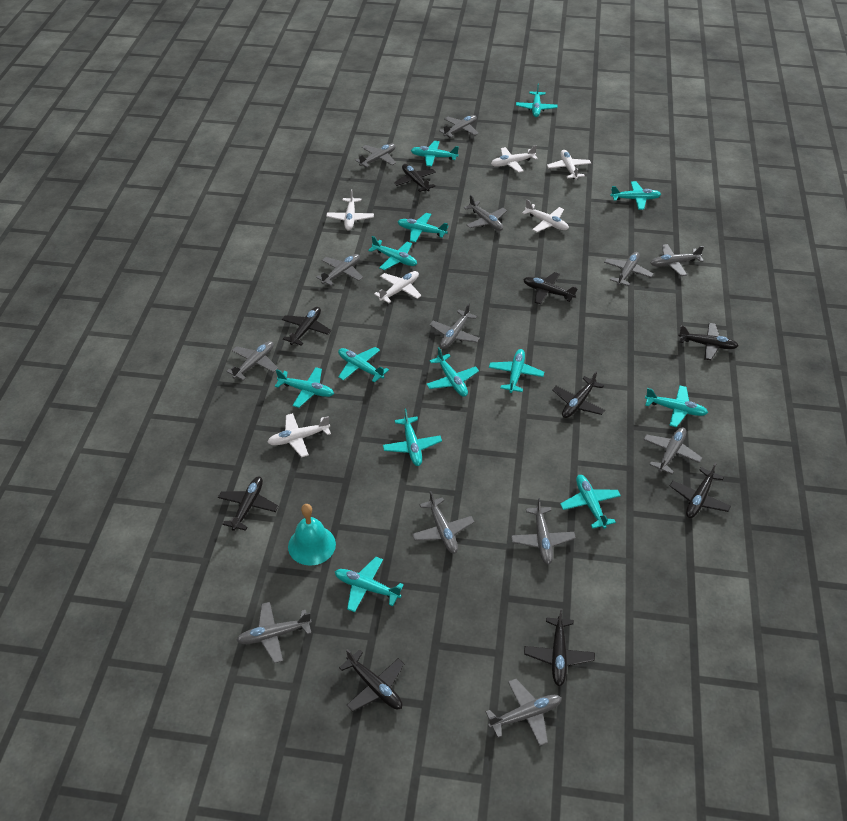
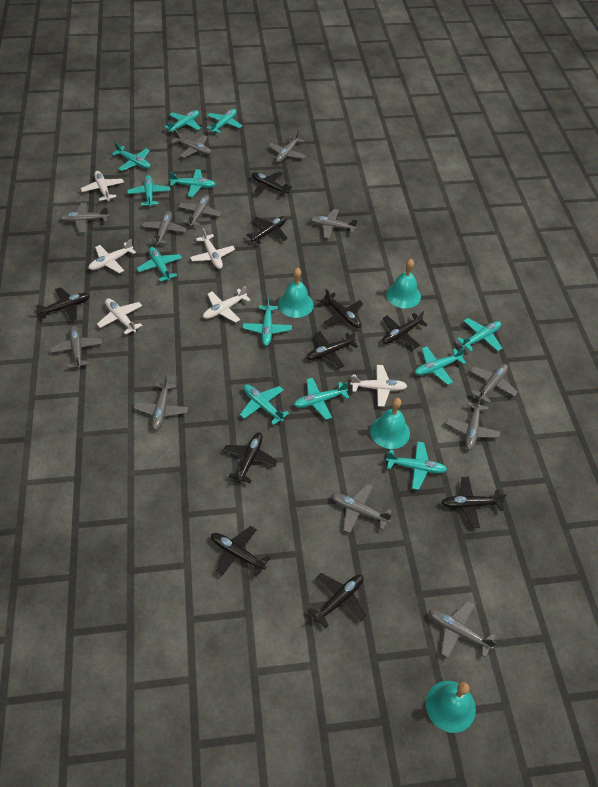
black plane: 9 -> 10
grey plane: 13 -> 12
turquoise bell: 1 -> 4
turquoise plane: 13 -> 12

